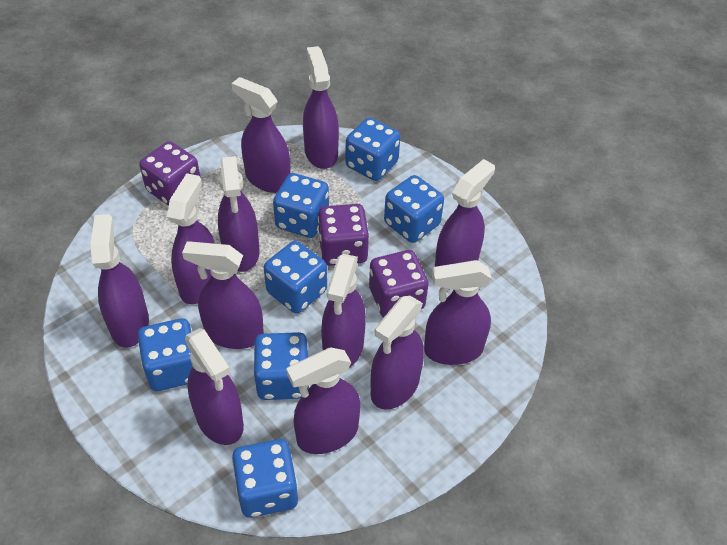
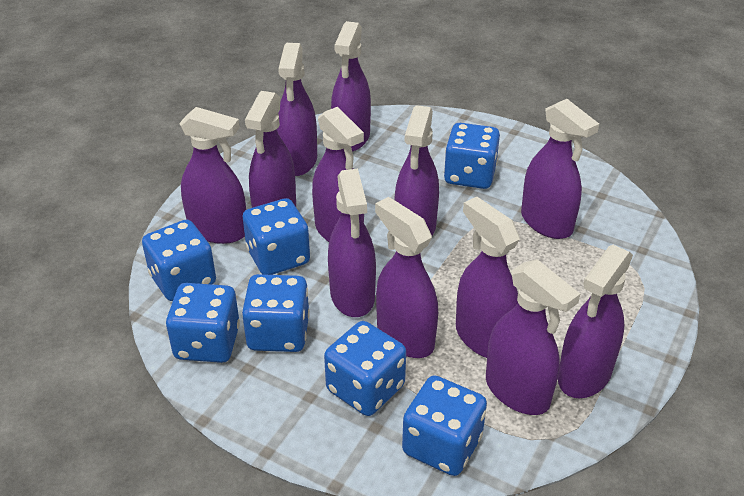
purple dice: 3 -> 0

